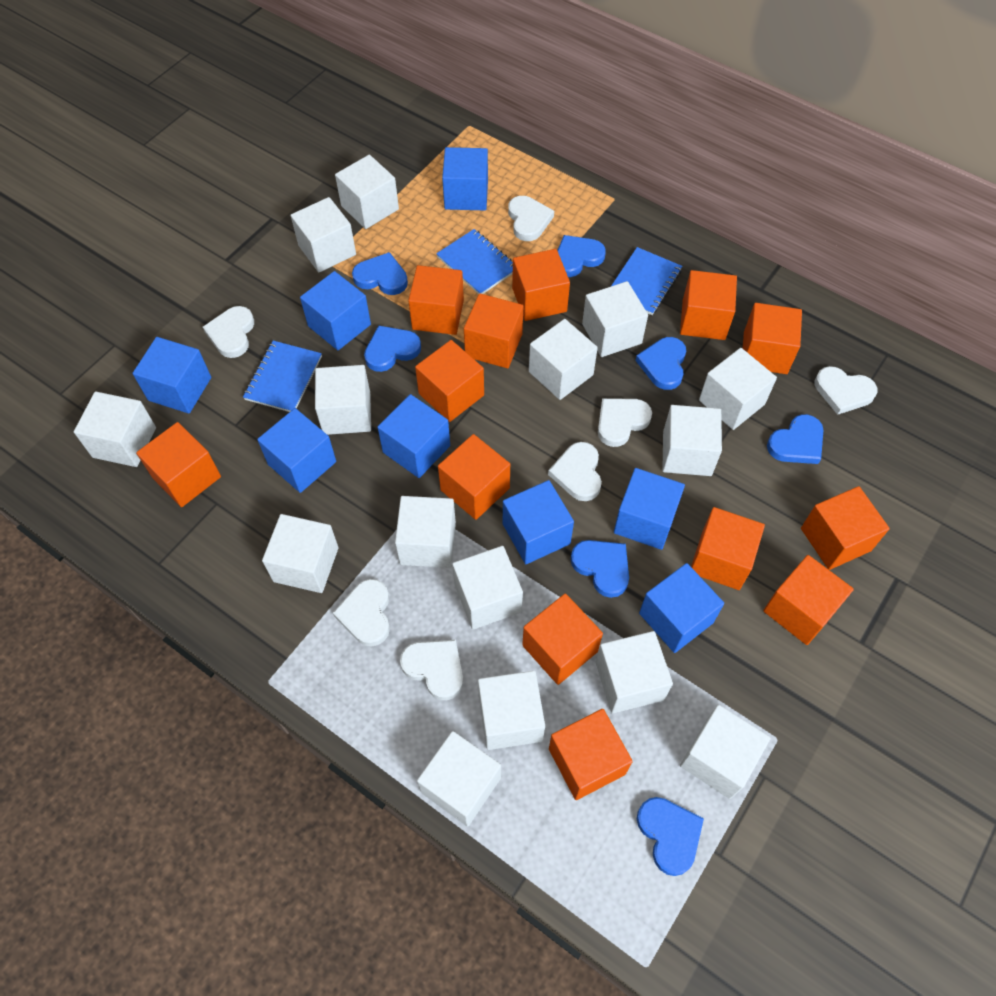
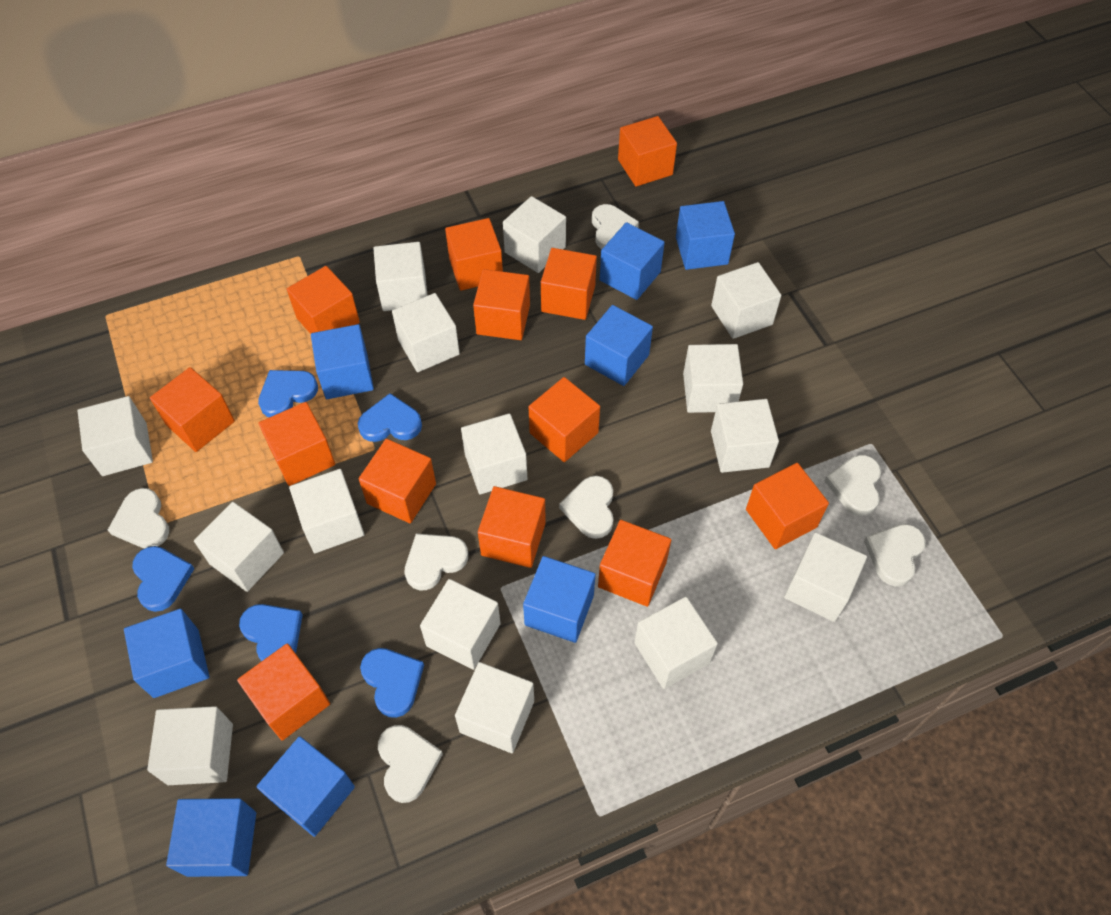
blue heart: 7 -> 5
blue notebook: 3 -> 0

